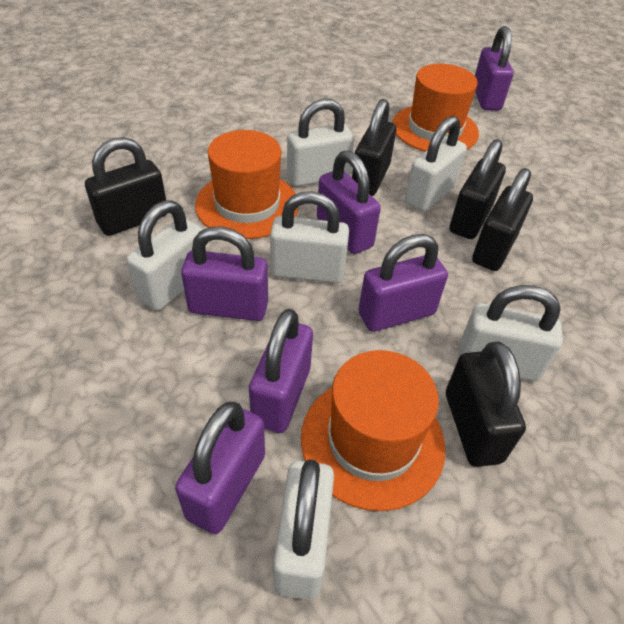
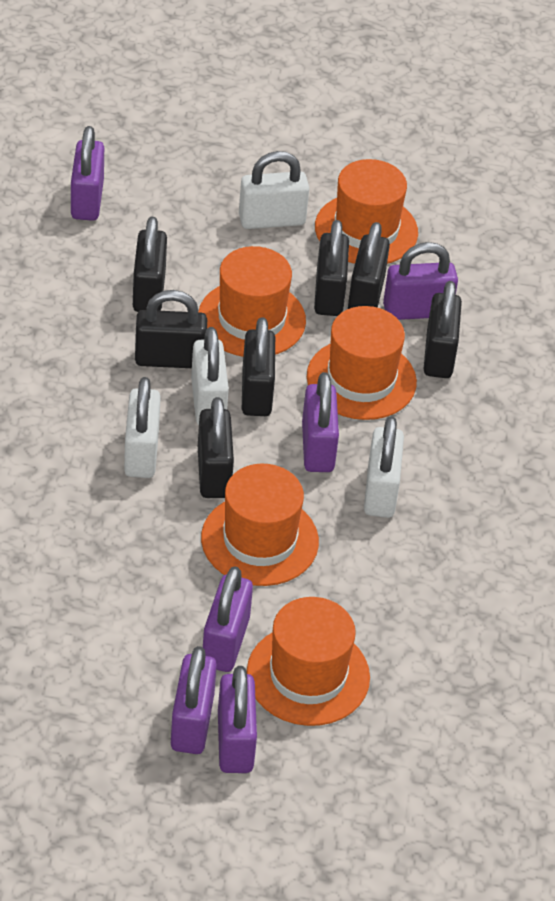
black padlock: 5 -> 7
orange hat: 3 -> 5
white padlock: 6 -> 4

